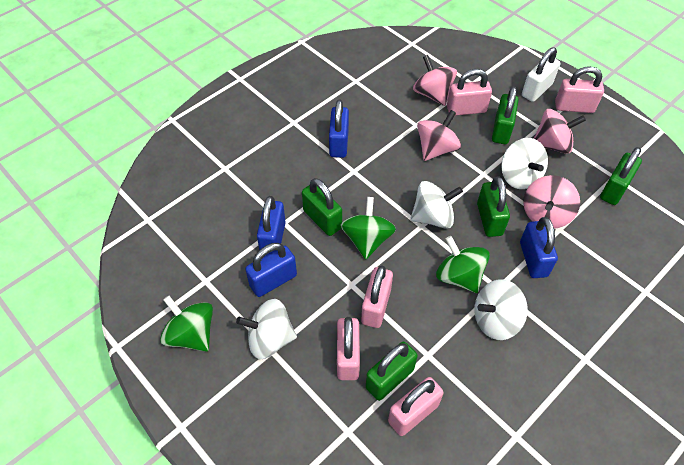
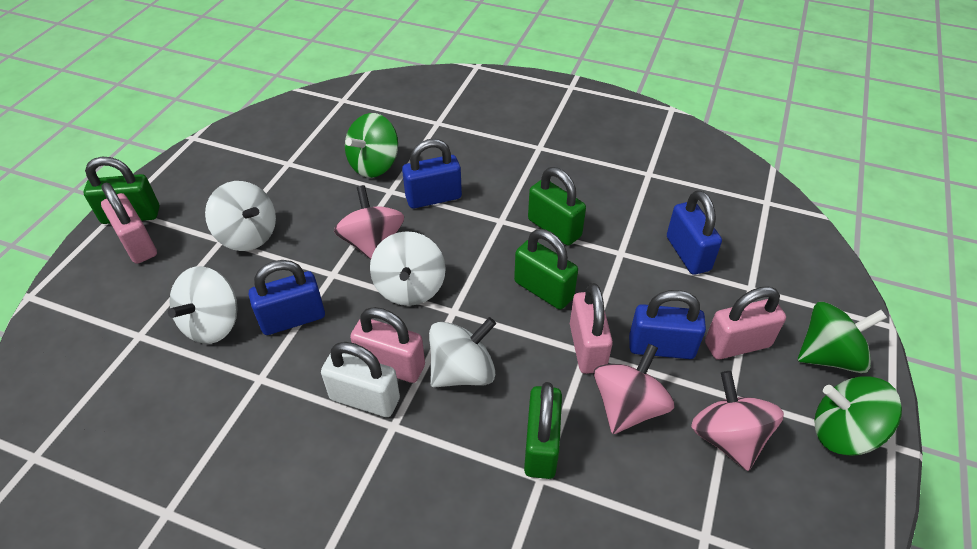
green padlock: 5 -> 4
pink padlock: 5 -> 4
pink spinning top: 4 -> 3

